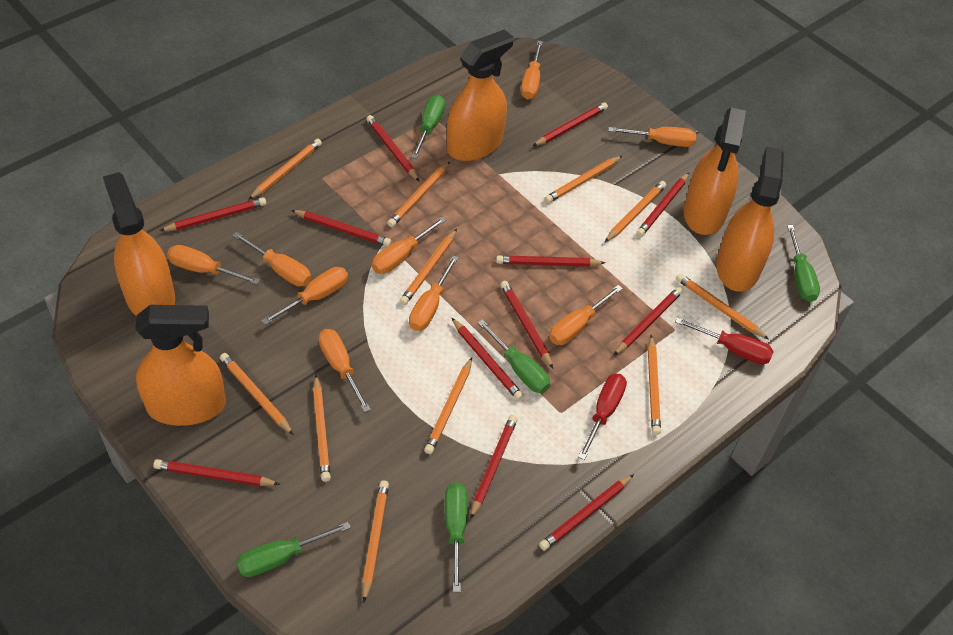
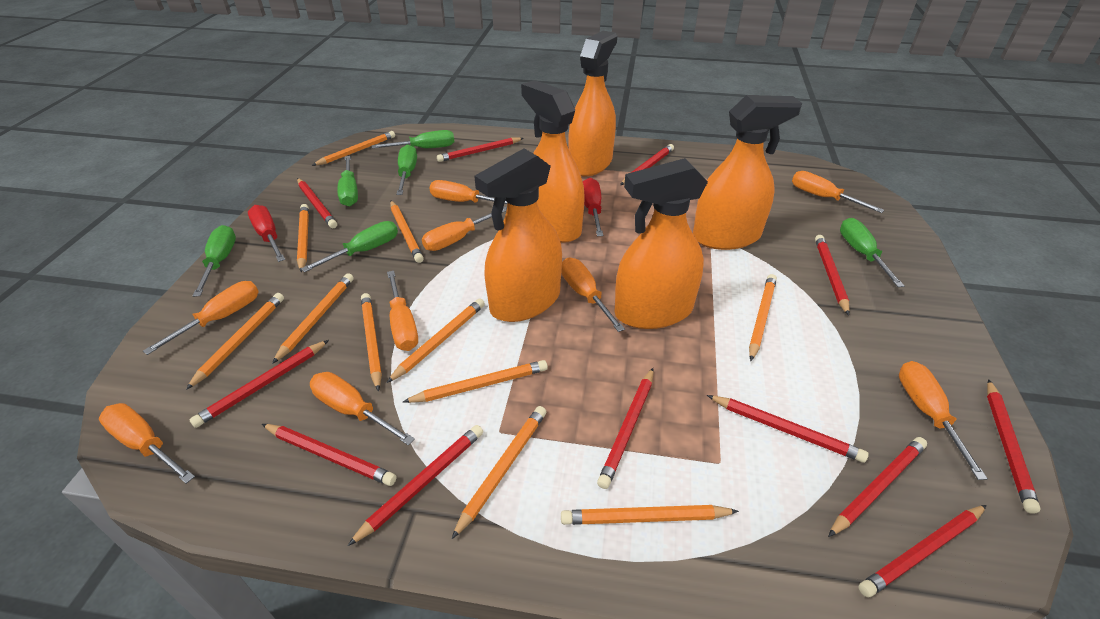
green screwdriver: 5 -> 6

